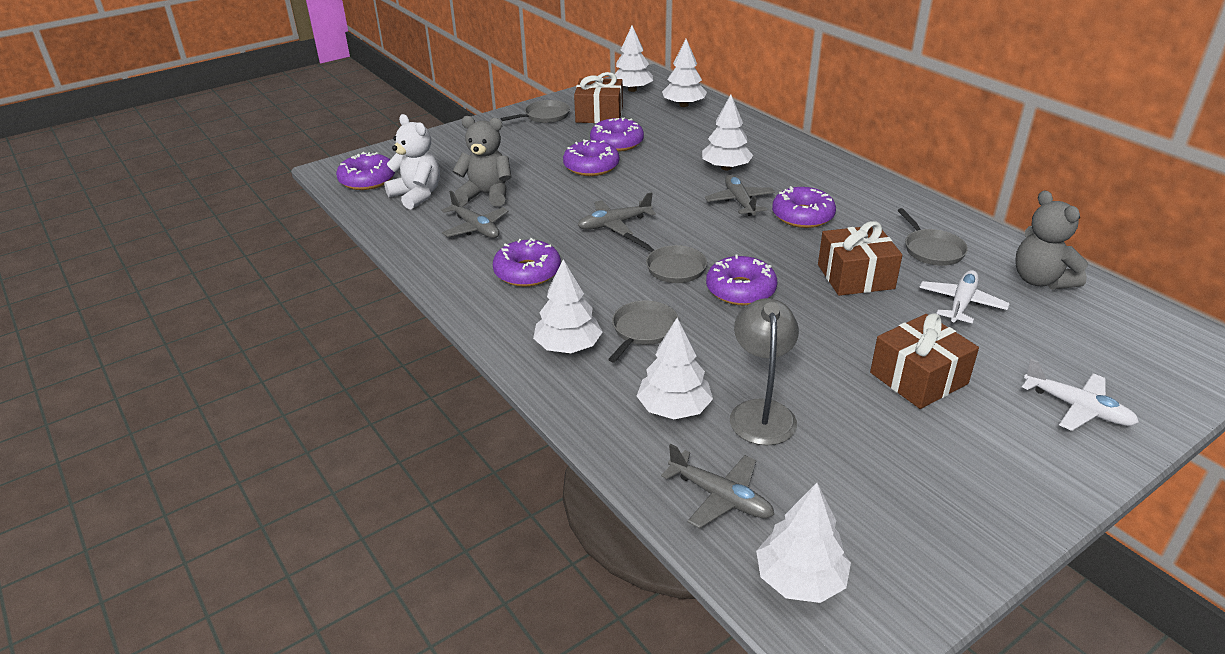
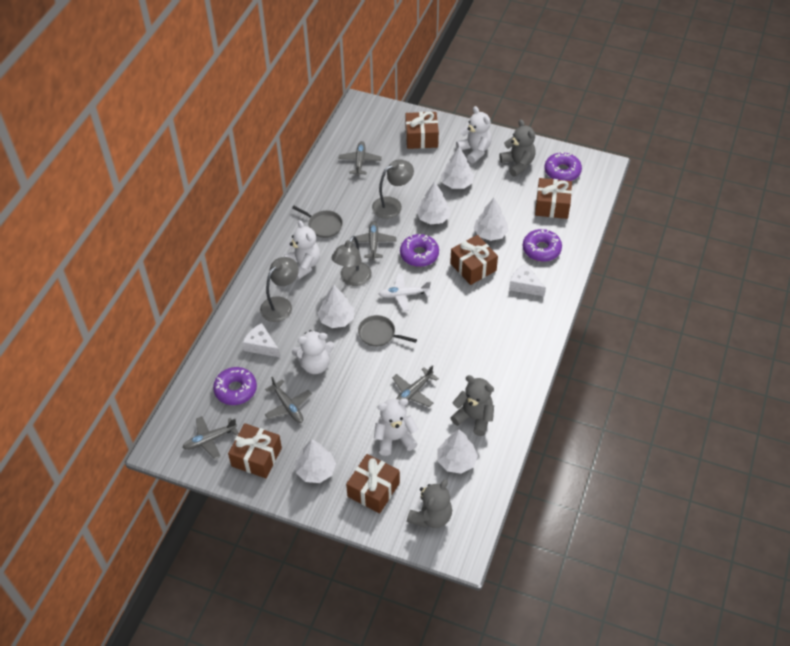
brown gift: 3 -> 5
grey lamp: 1 -> 3
grey pan: 4 -> 2
grey plane: 4 -> 5
grey teddy bear: 2 -> 3
purple donut: 6 -> 4
white cheese: 0 -> 2
white plane: 2 -> 1
white teddy bear: 1 -> 4

